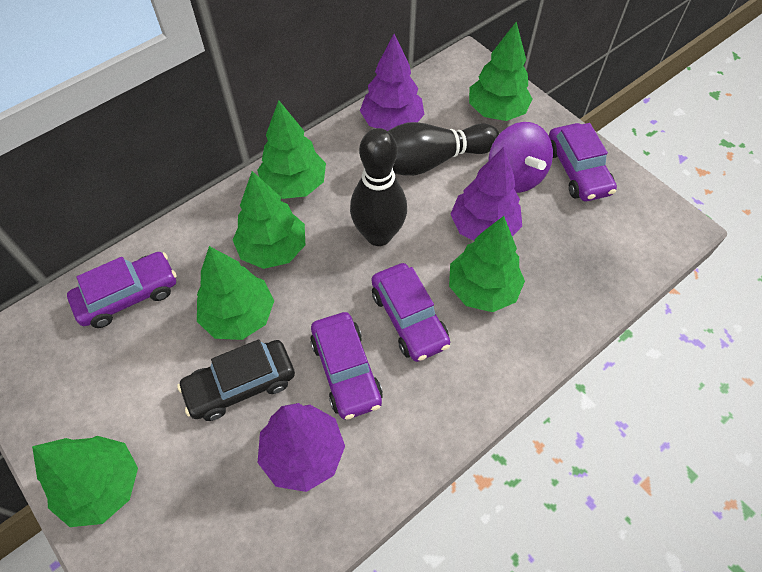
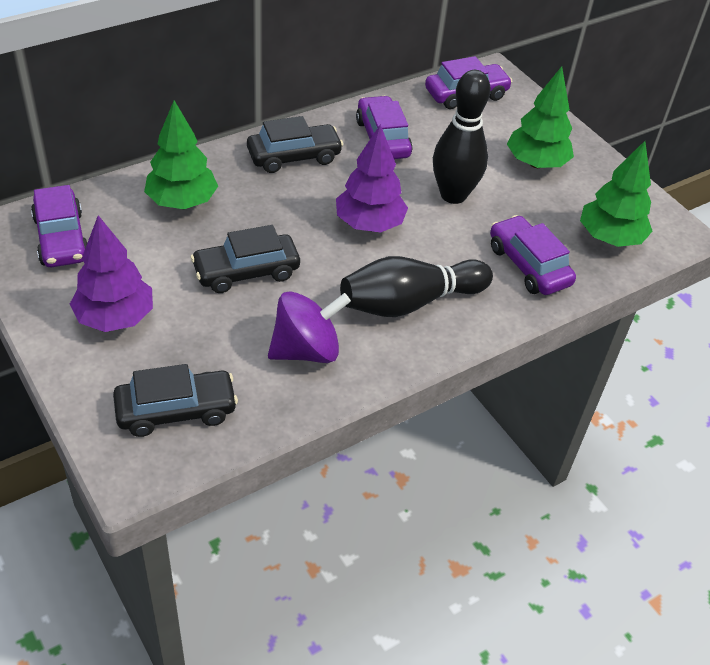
black car: 1 -> 3
green tree: 6 -> 3
purple tree: 3 -> 2

